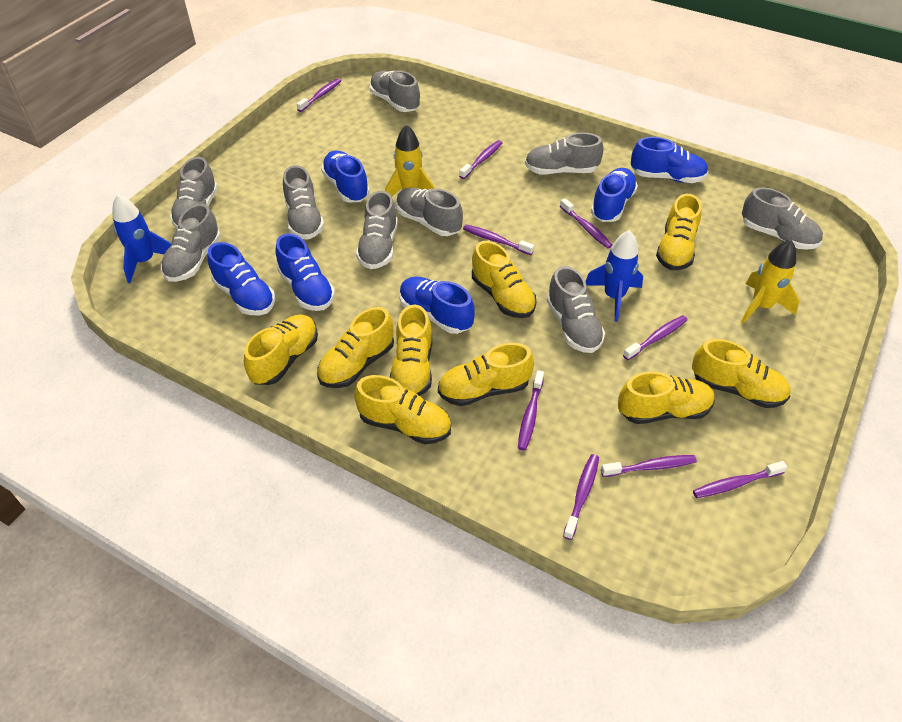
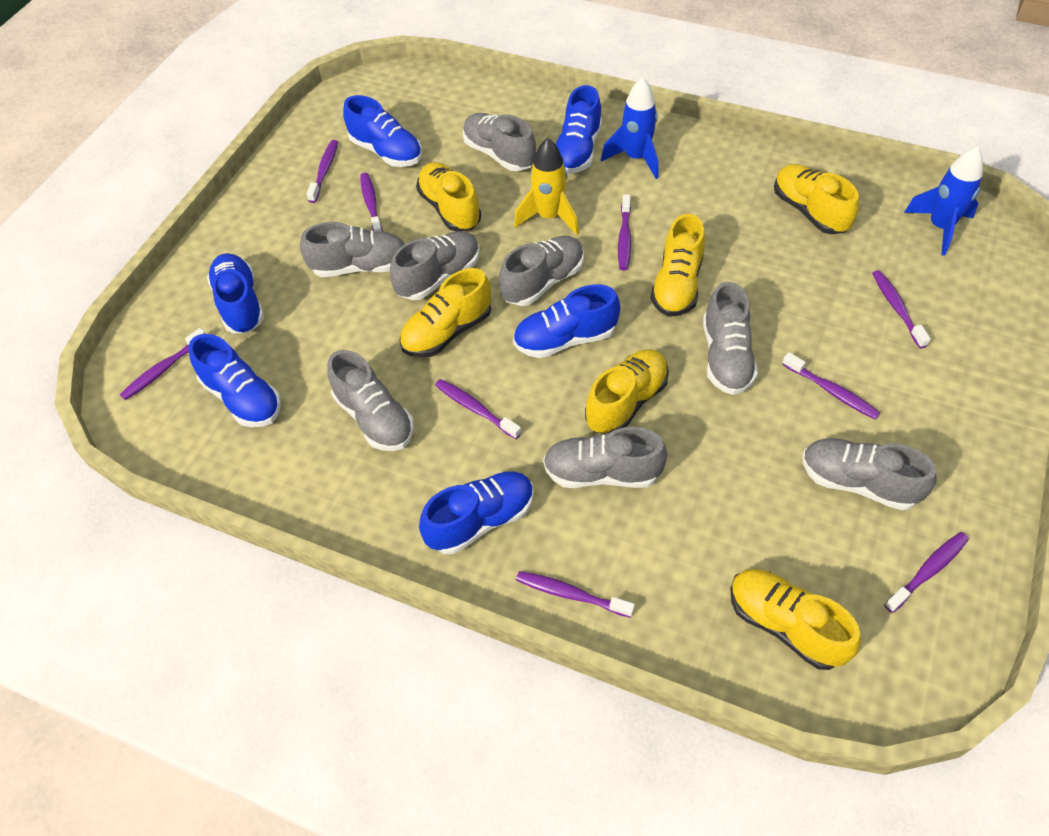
grey shoe: 9 -> 8
yellow rocket: 2 -> 1
yellow shoe: 9 -> 6

